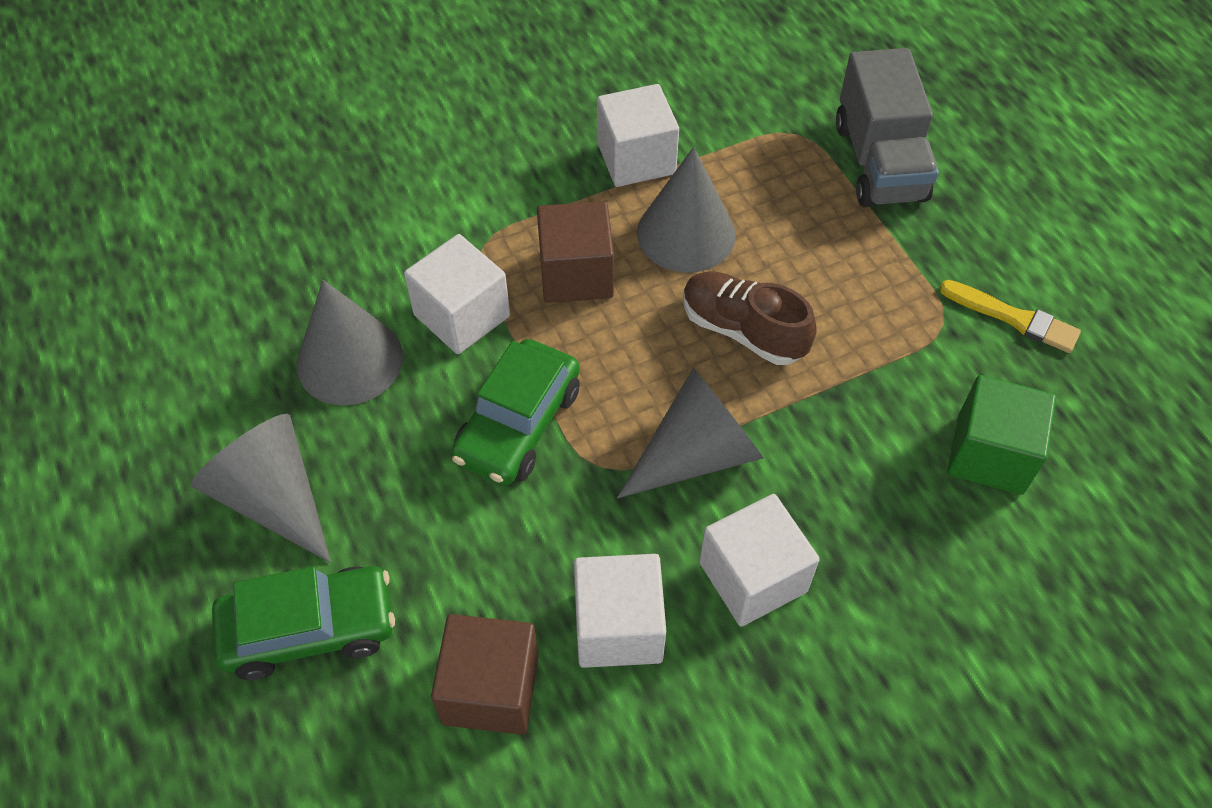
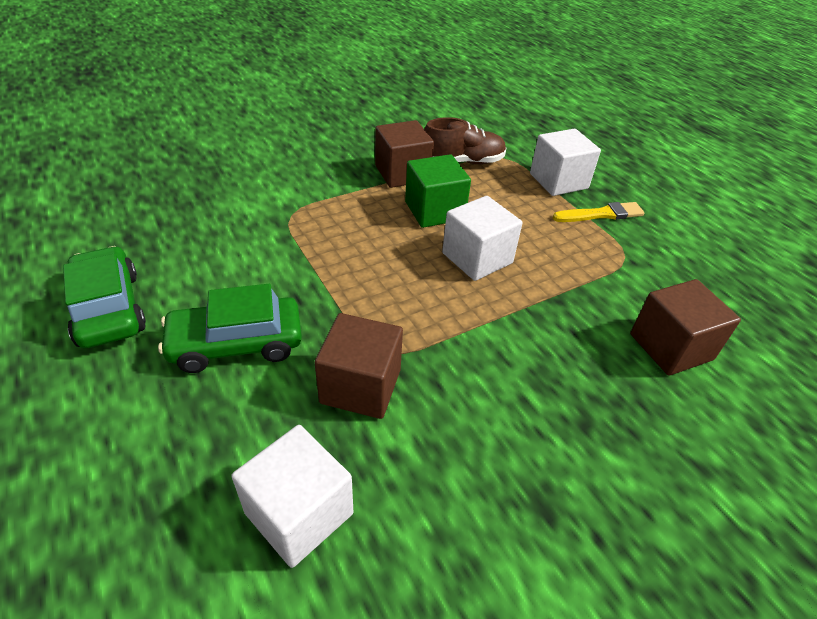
brown cube: 2 -> 3
grey cone: 4 -> 0
grey truck: 1 -> 0
white cube: 4 -> 3

